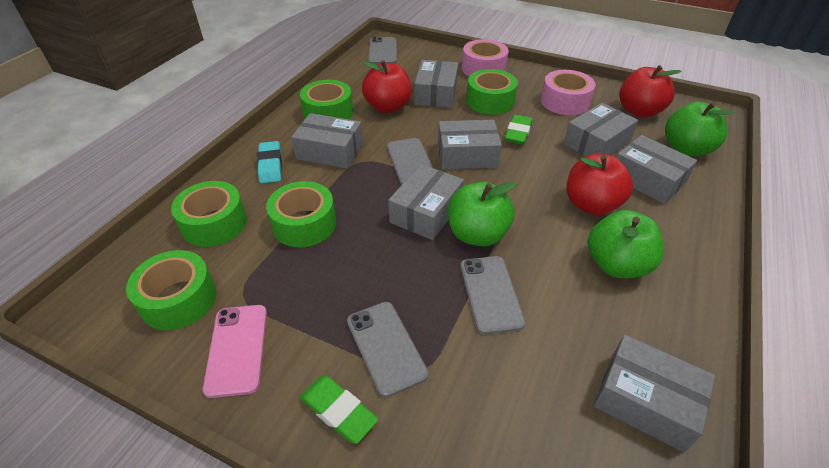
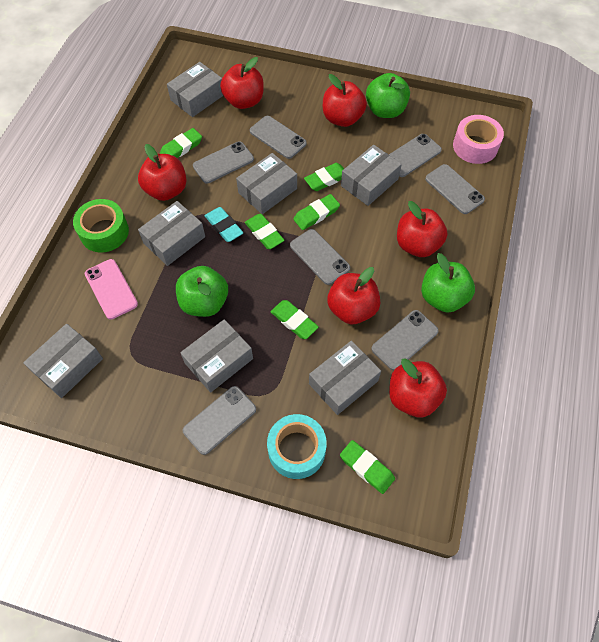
green eraser: 2 -> 6
green tape: 5 -> 1
grey phone: 4 -> 7
pink tape: 2 -> 1
red apple: 3 -> 6
turquoise tape: 0 -> 1

